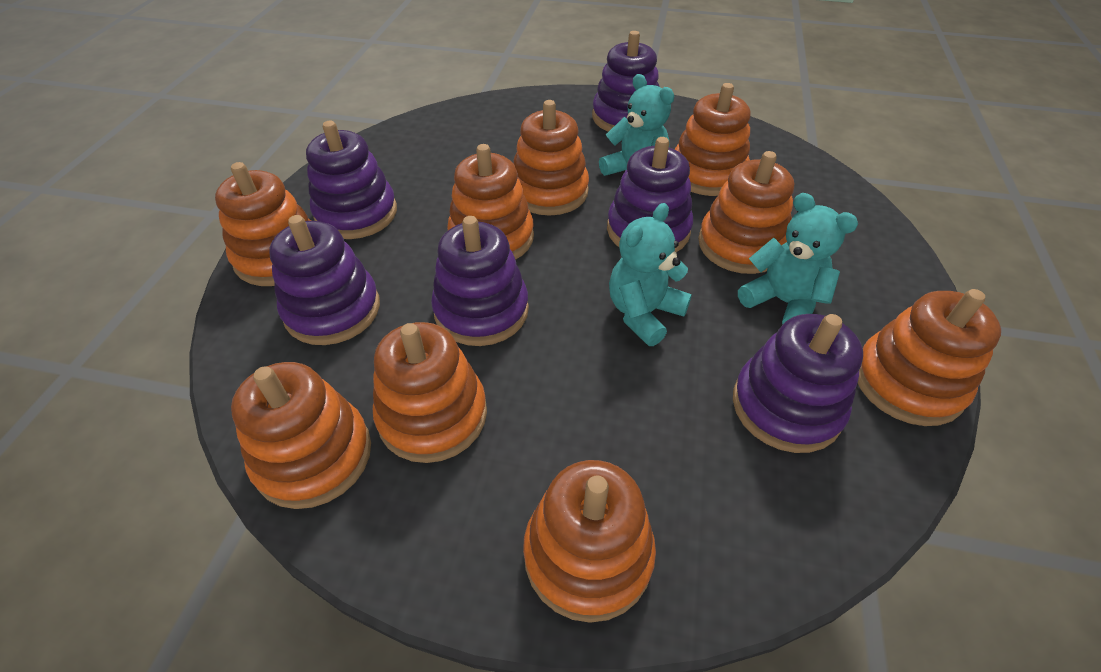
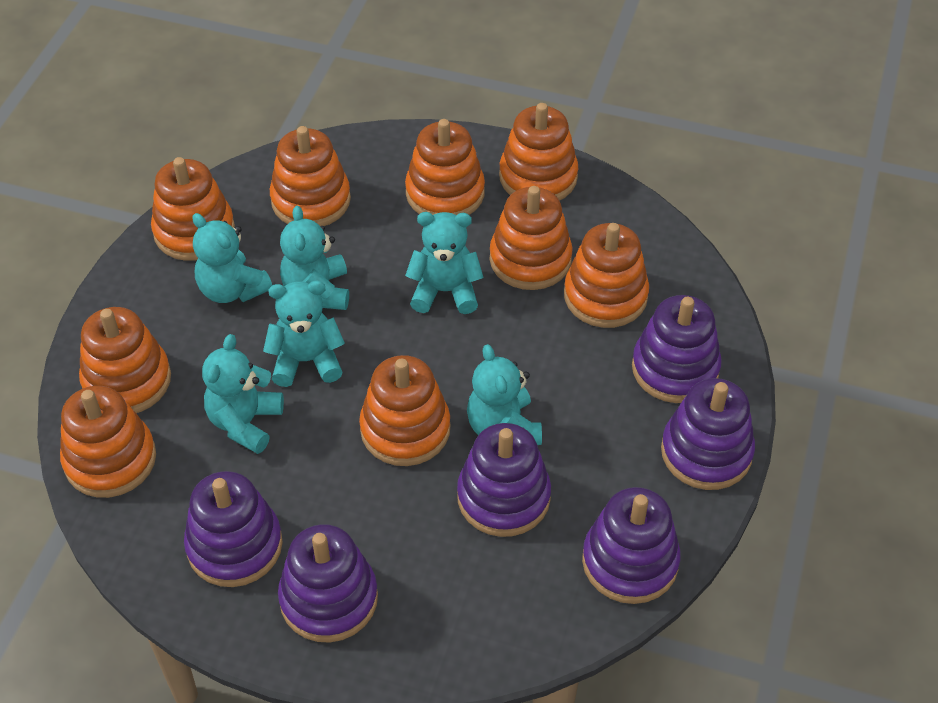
turquoise teddy bear: 3 -> 6

